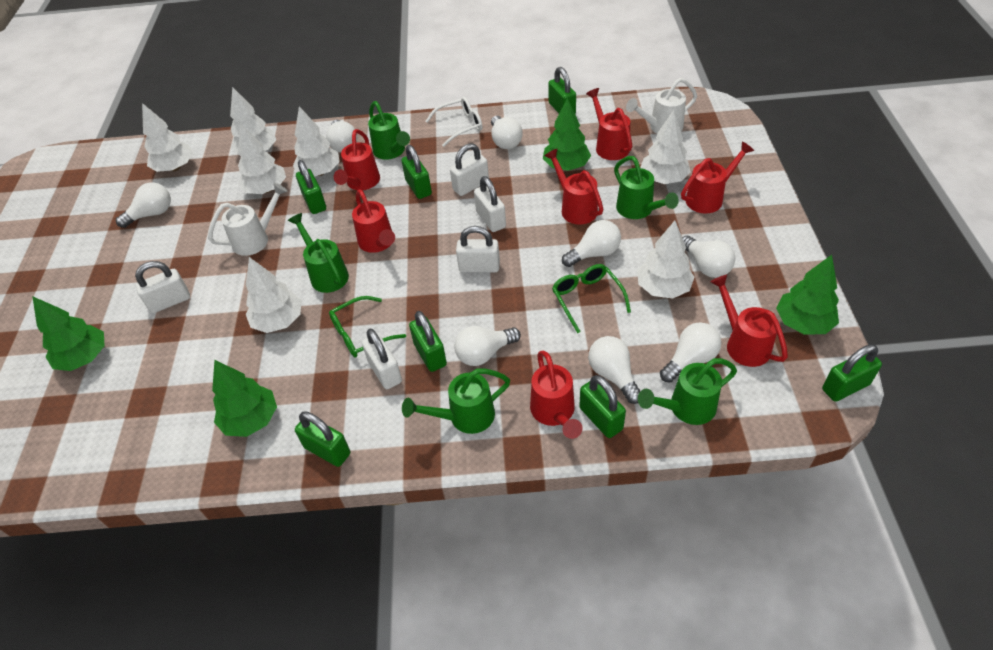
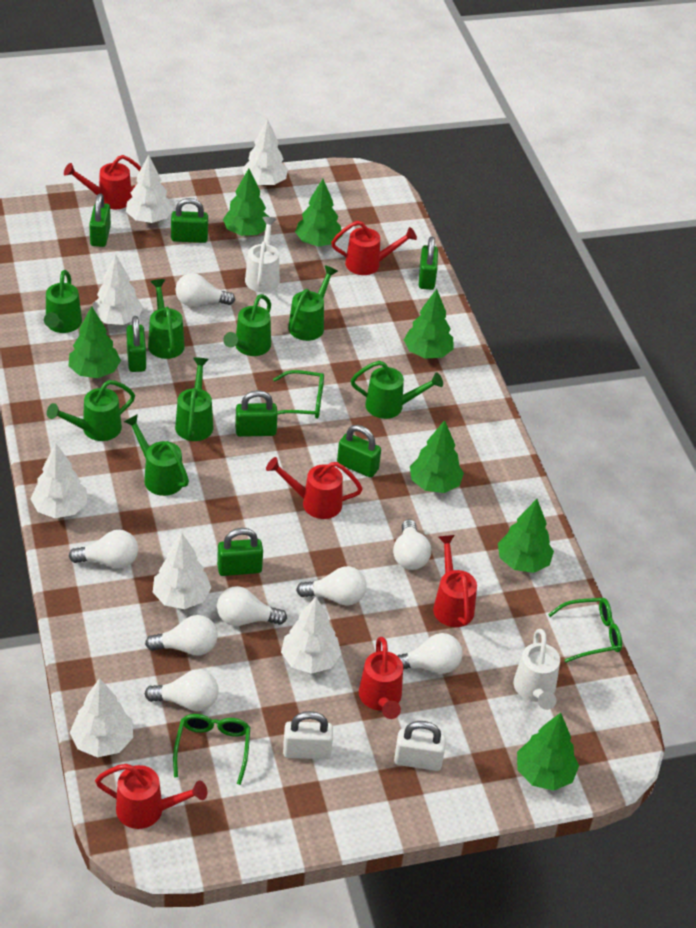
green glasses: 2 -> 3
green tree: 4 -> 7
green watering can: 5 -> 8
red watering can: 7 -> 6
white glasses: 1 -> 0
white padlock: 5 -> 2

